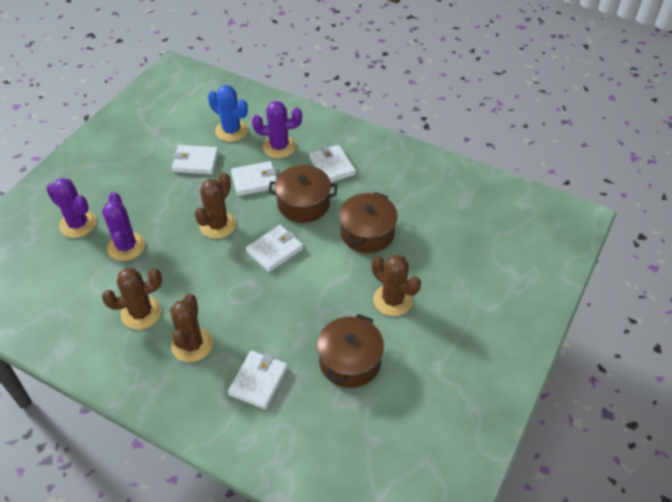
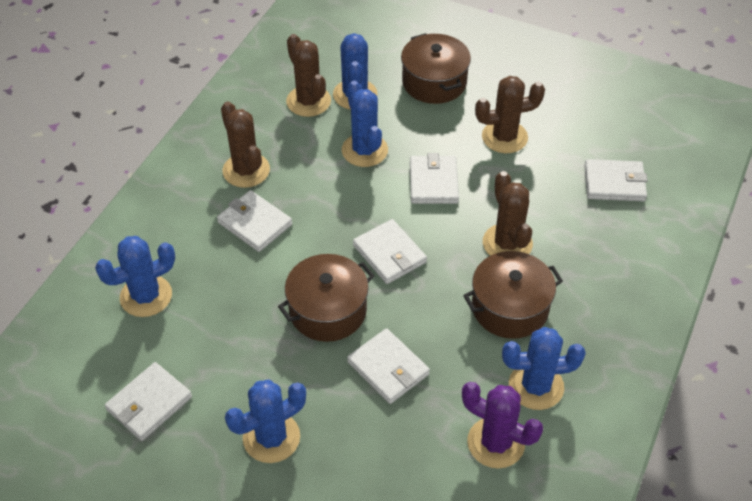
blue cactus: 1 -> 5
purple cactus: 3 -> 1
white wallet: 5 -> 6

